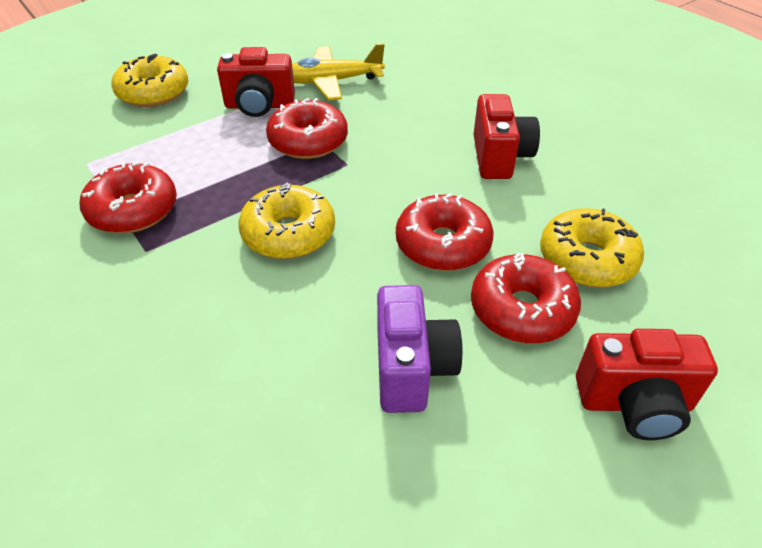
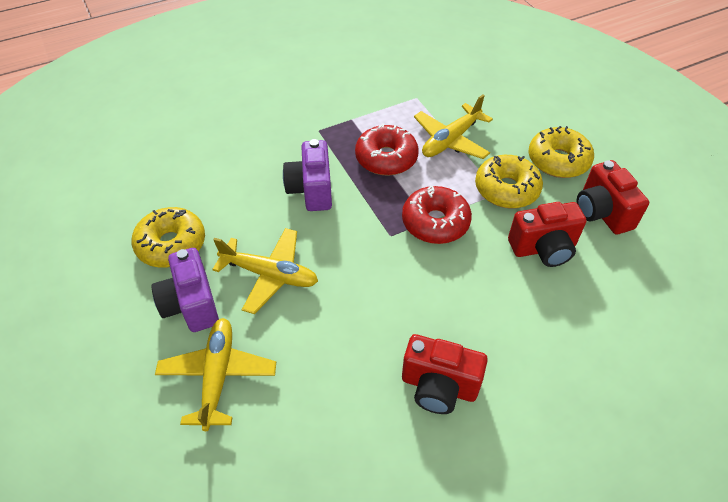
purple camera: 1 -> 2
red donut: 4 -> 2
yellow plane: 1 -> 3

